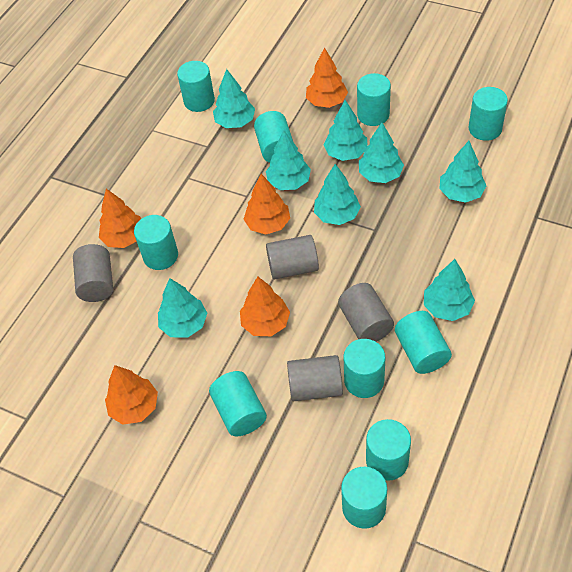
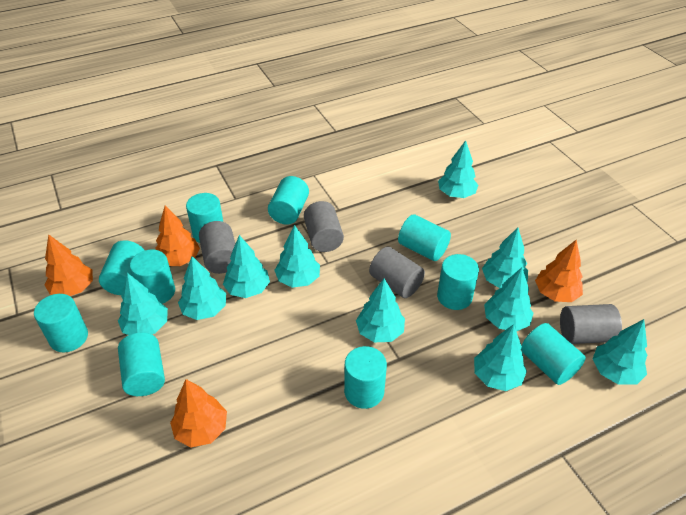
orange tree: 5 -> 4
turquoise tree: 8 -> 10

